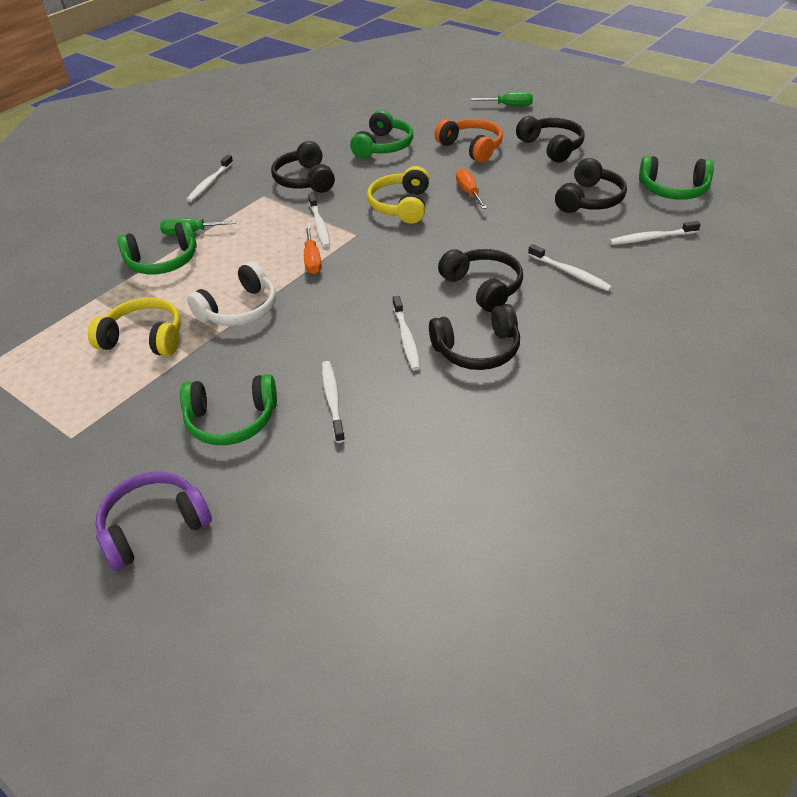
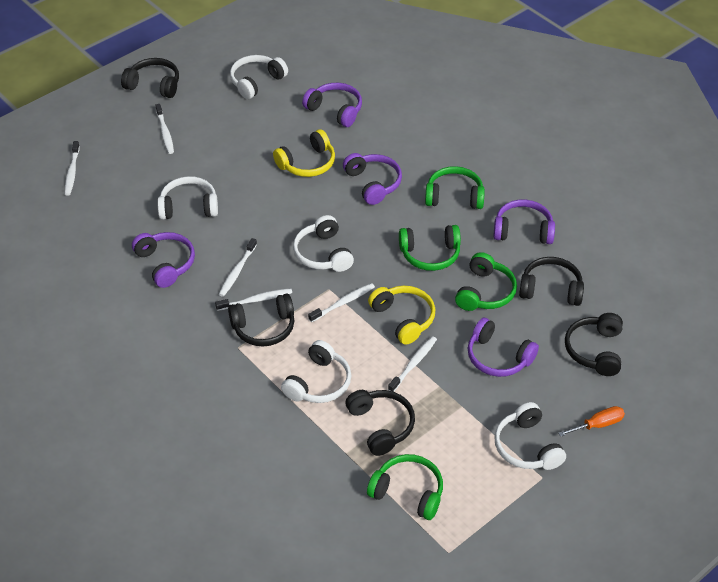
green screwdriver: 2 -> 0
orange headphones: 1 -> 0
orange screwdriver: 2 -> 1
purple headphones: 1 -> 5
white headphones: 1 -> 5

